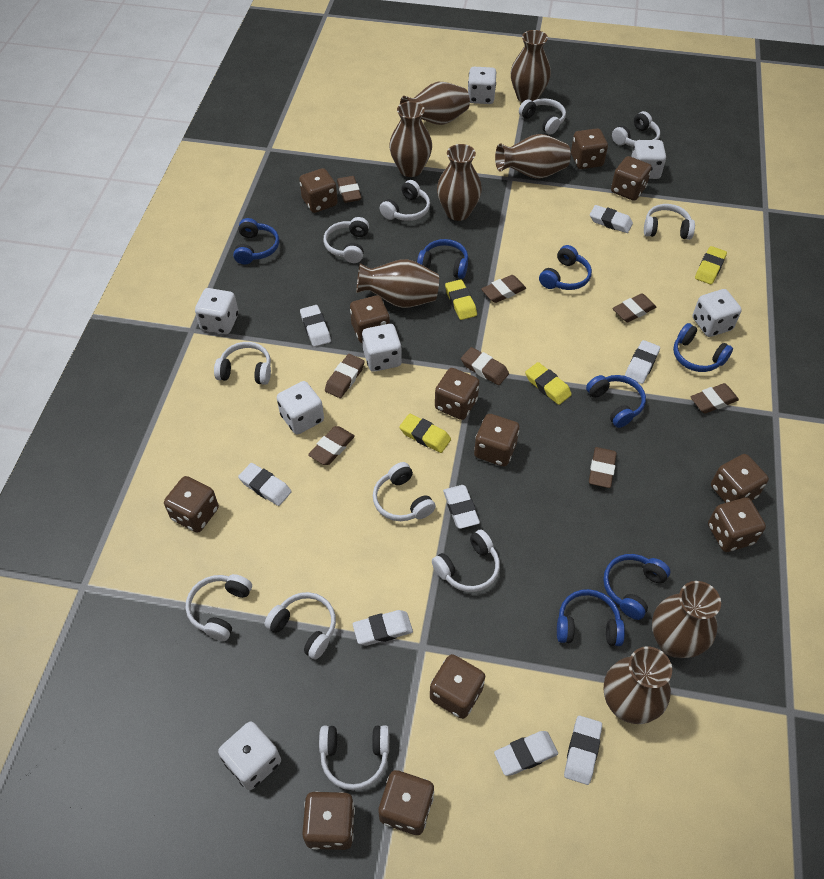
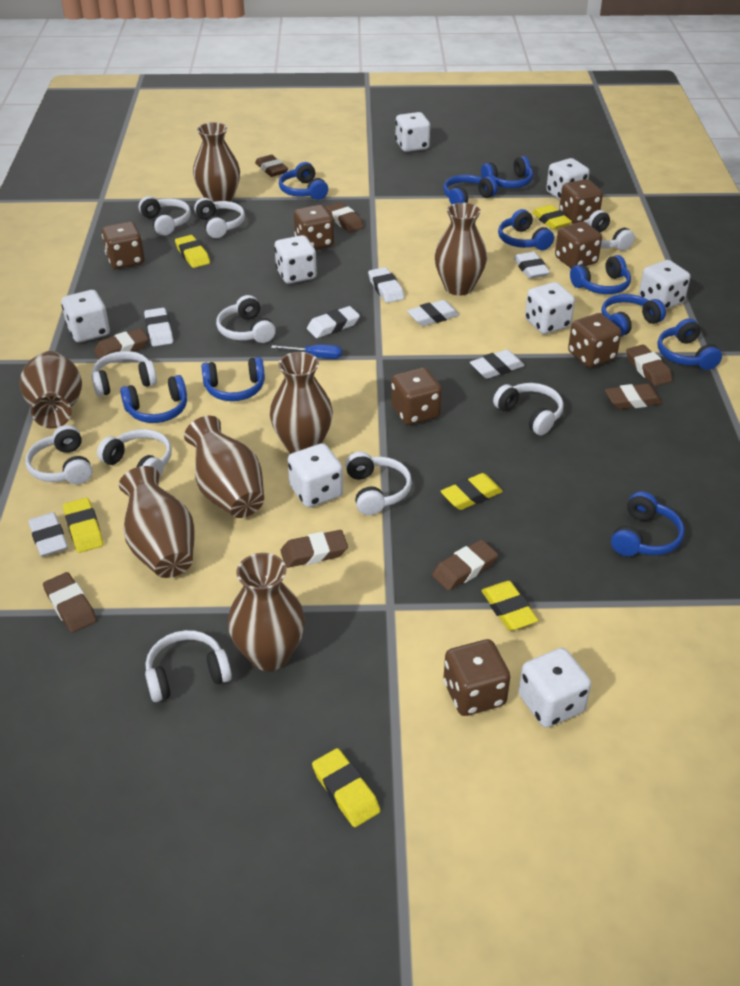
blue headphones: 7 -> 10
blue screwdriver: 0 -> 1
brown dice: 12 -> 7
brown vase: 8 -> 7
white dice: 7 -> 8
white eraser: 8 -> 7
white headphones: 11 -> 10
yellow eraser: 4 -> 6

